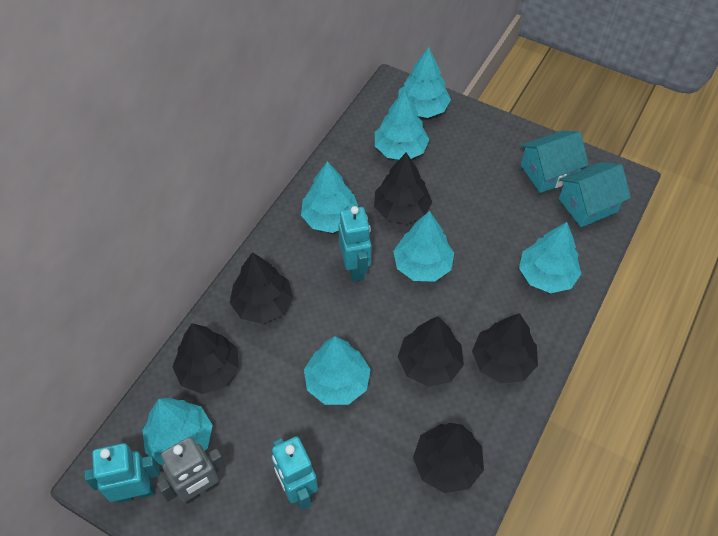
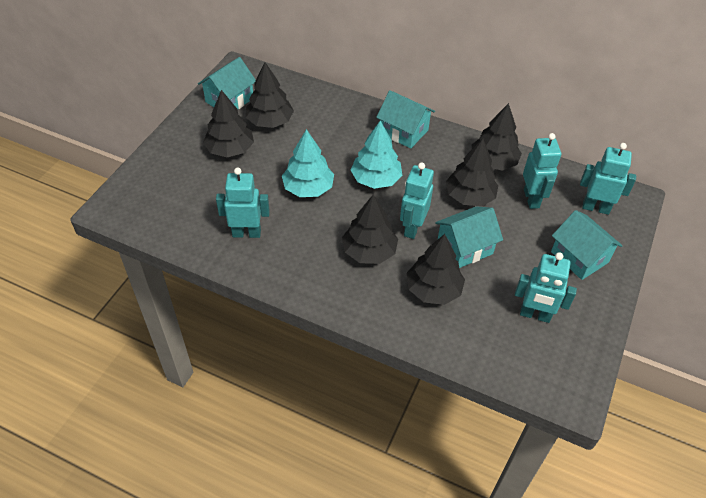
grey robot: 1 -> 0
turquoise house: 2 -> 4
turquoise robot: 3 -> 5
turquoise tree: 7 -> 2

